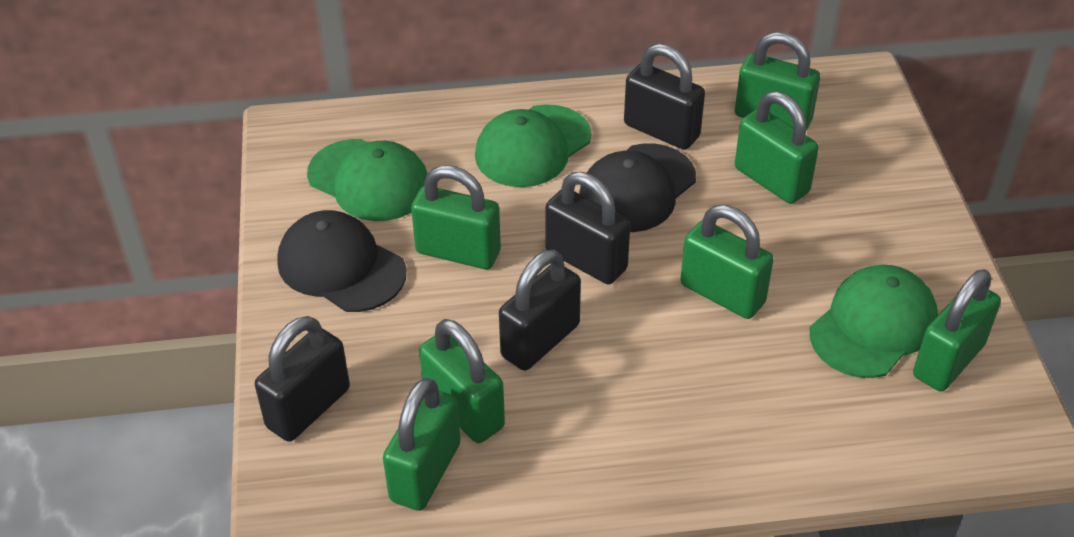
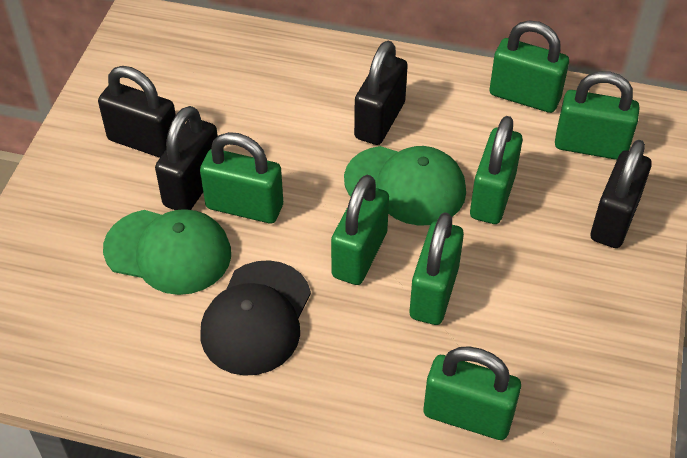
black cap: 2 -> 1
green cap: 3 -> 2

